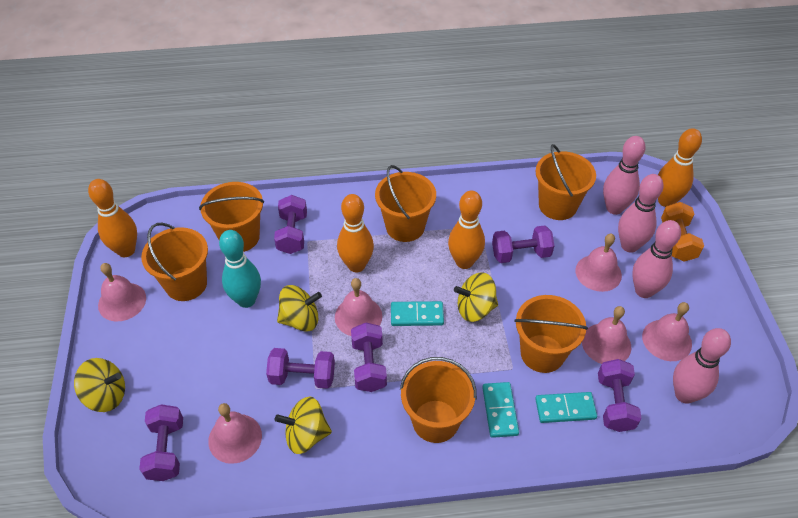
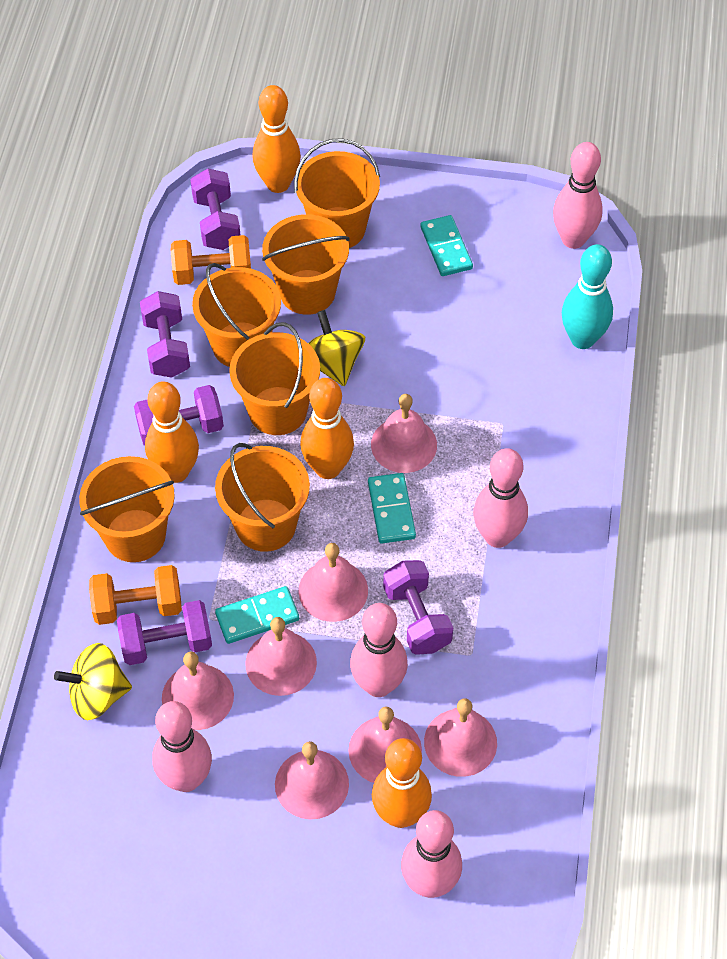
orange dumbbell: 1 -> 2
pink bell: 6 -> 7
pink bowling pin: 4 -> 5
purple dumbbell: 6 -> 5
yellow spinning top: 4 -> 2

